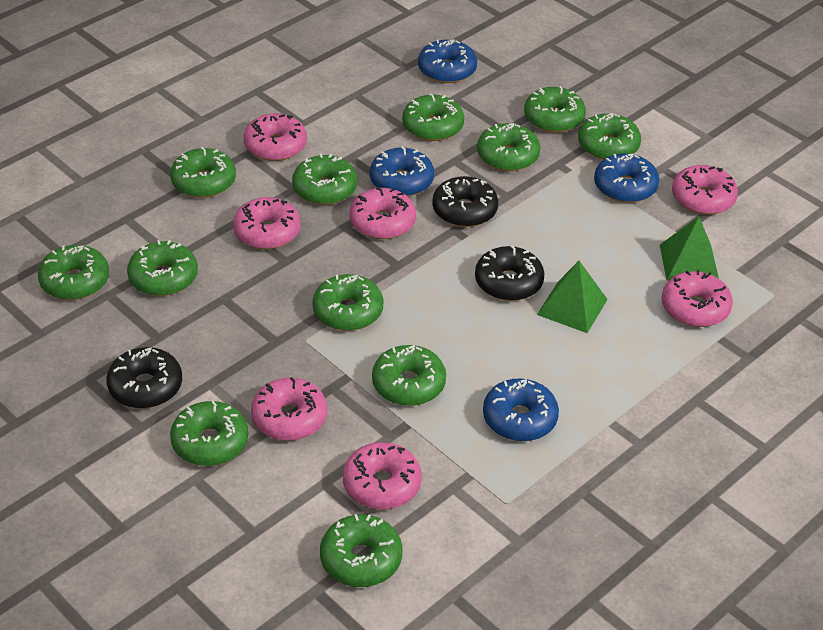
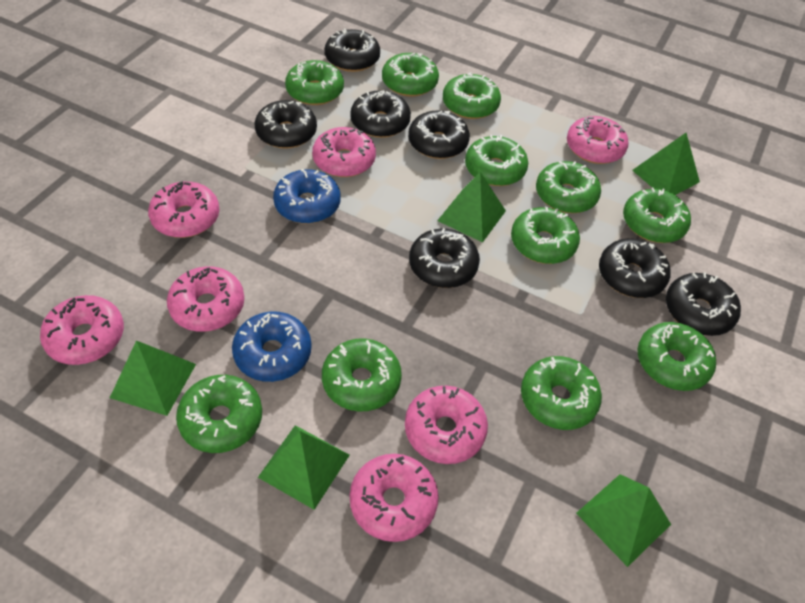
black donut: 3 -> 7
blue donut: 4 -> 2
green donut: 12 -> 11
green pyramid: 2 -> 5

